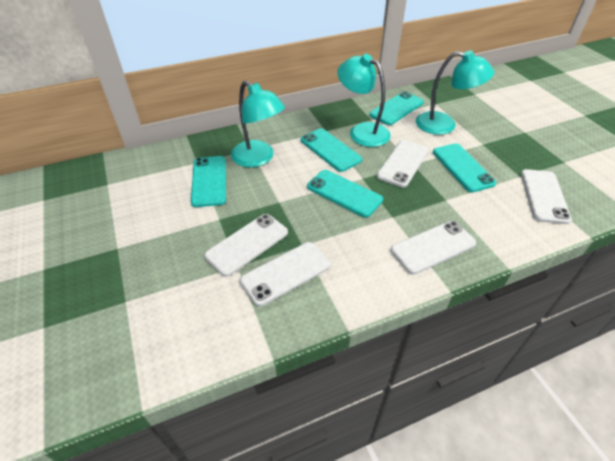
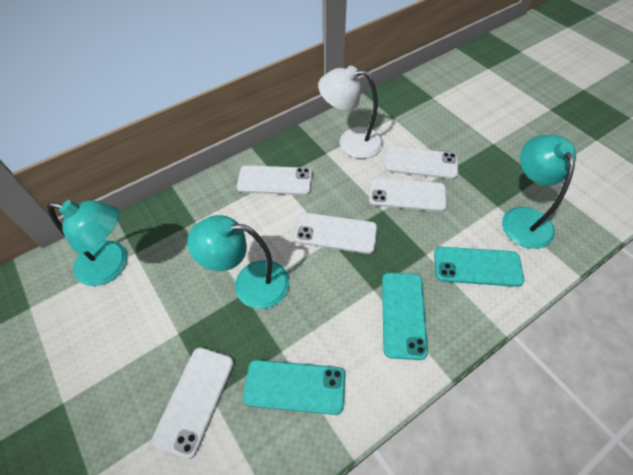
turquoise phone: 5 -> 3
white lamp: 0 -> 1

